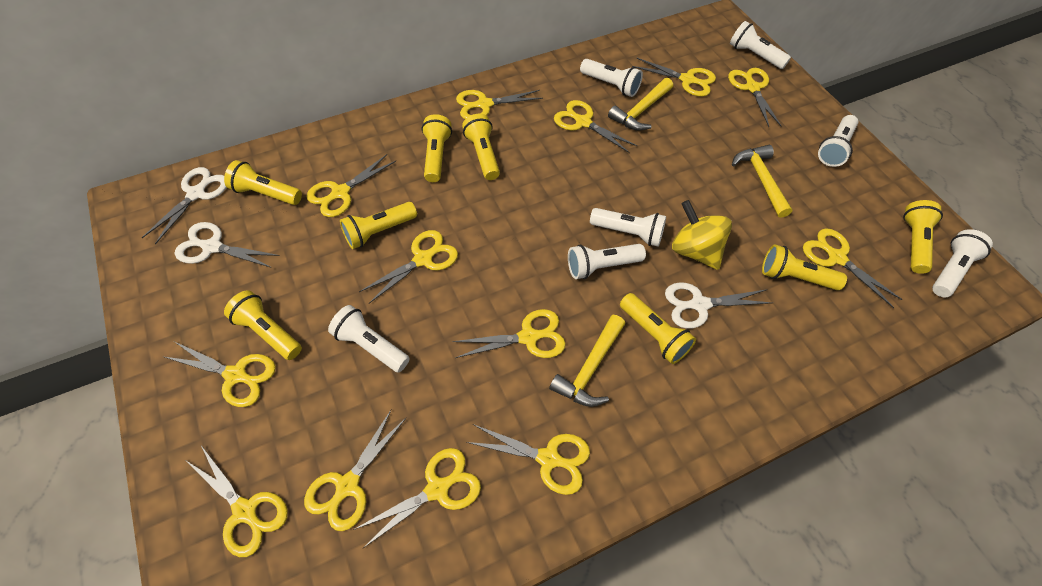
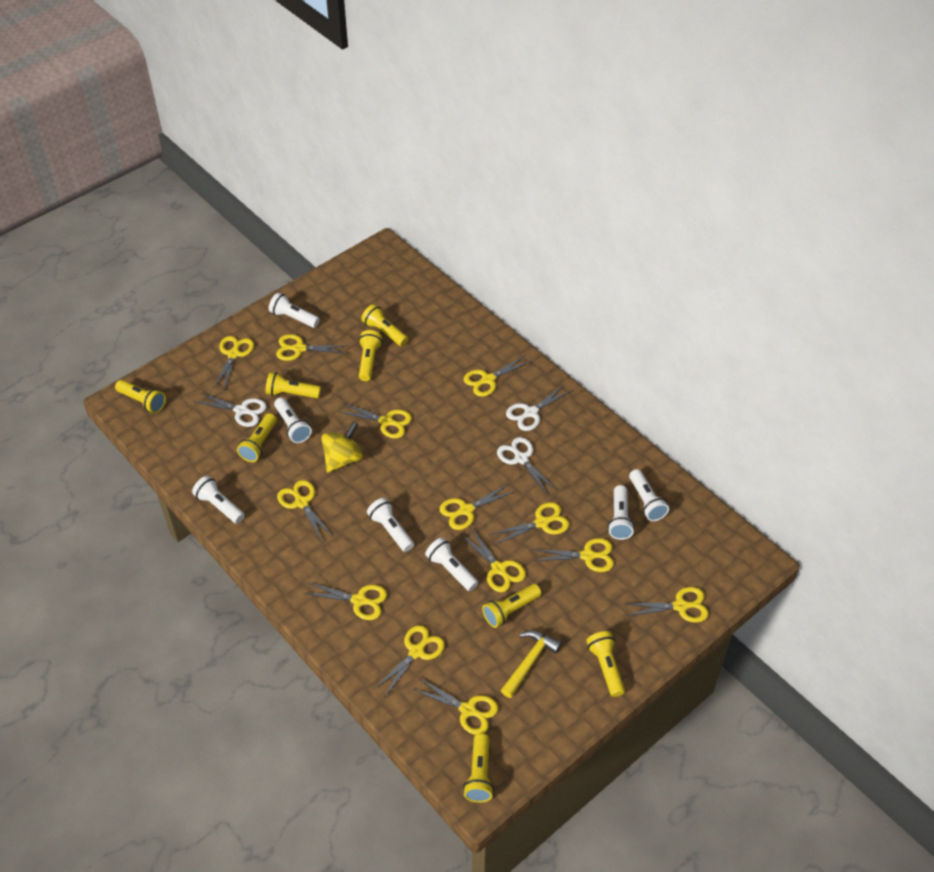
yellow hammer: 3 -> 1

